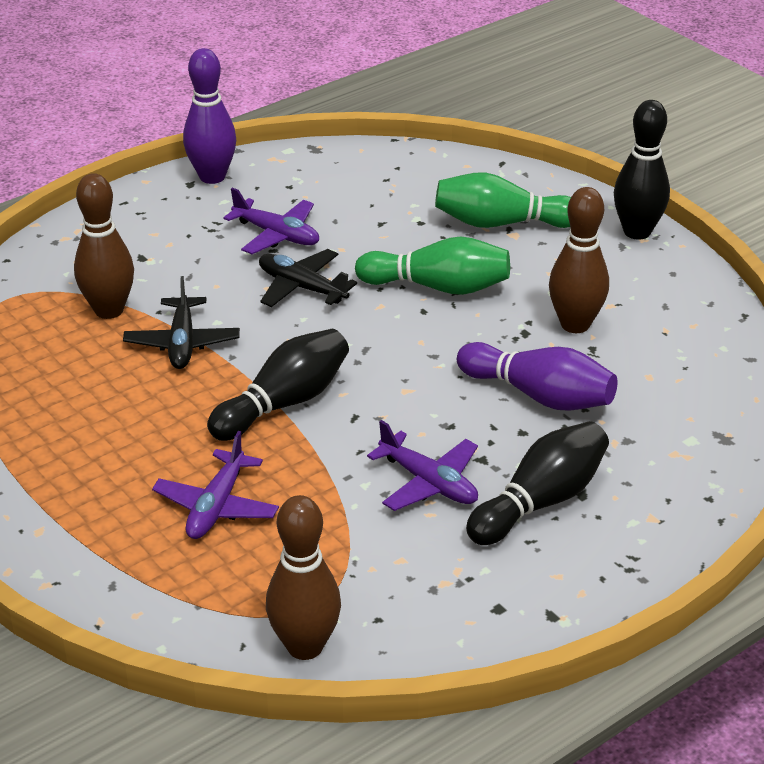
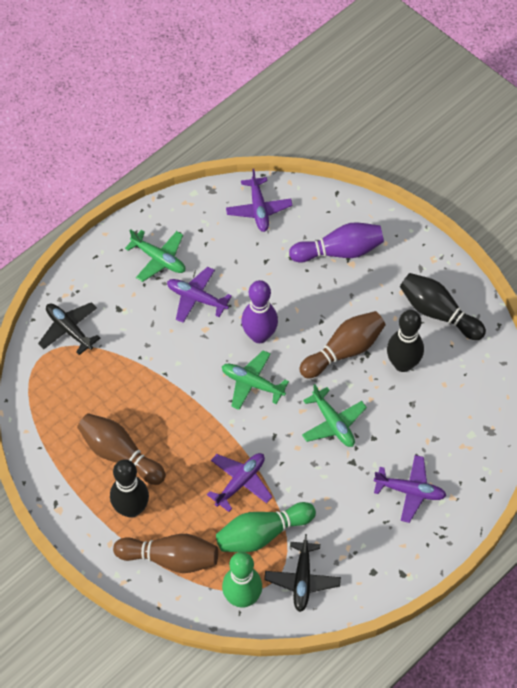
green plane: 0 -> 3
purple plane: 3 -> 4

